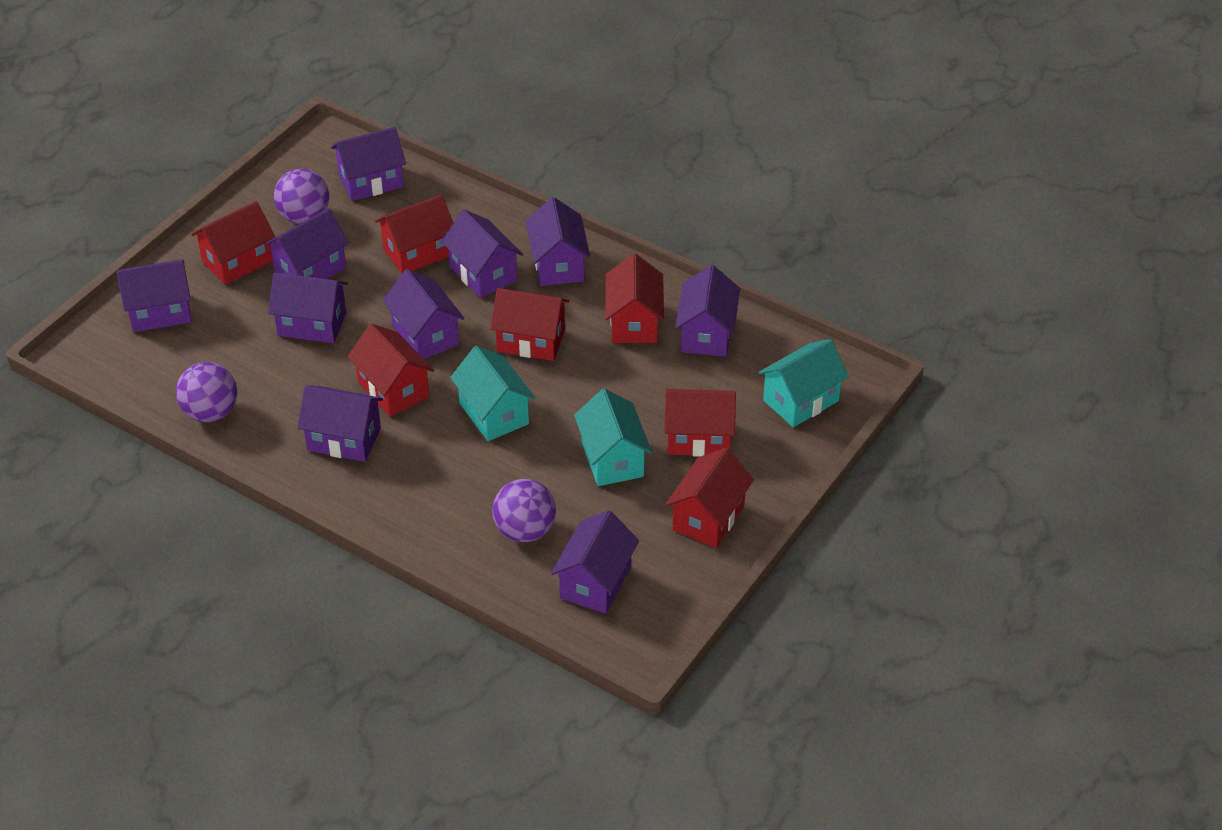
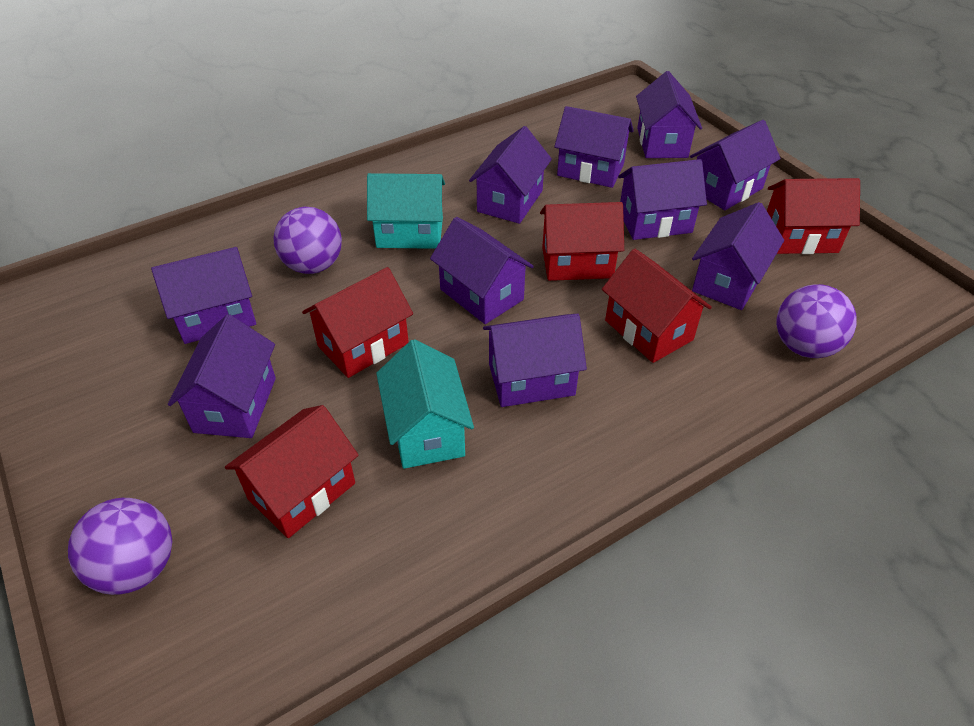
red house: 7 -> 5
turquoise house: 3 -> 2

